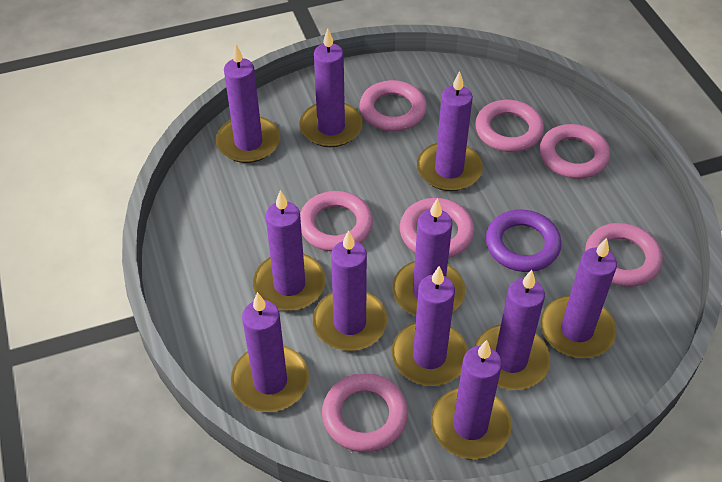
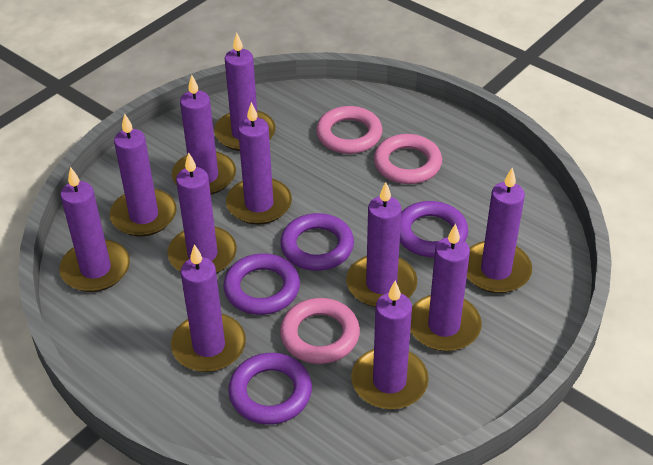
pink ring: 7 -> 3
purple ring: 1 -> 4

